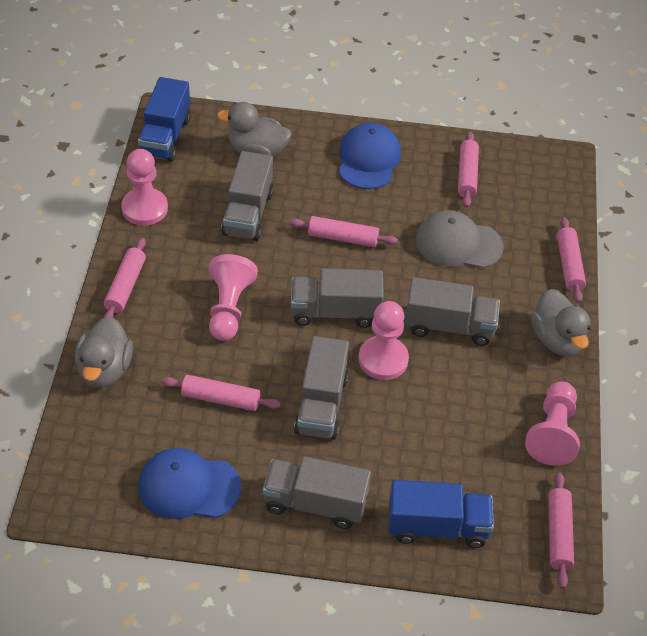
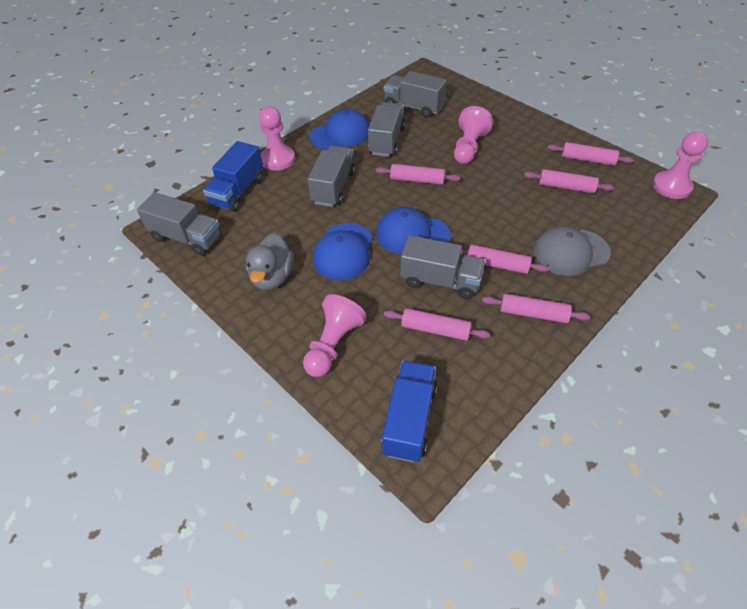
blue cap: 2 -> 3
grey duck: 3 -> 1

